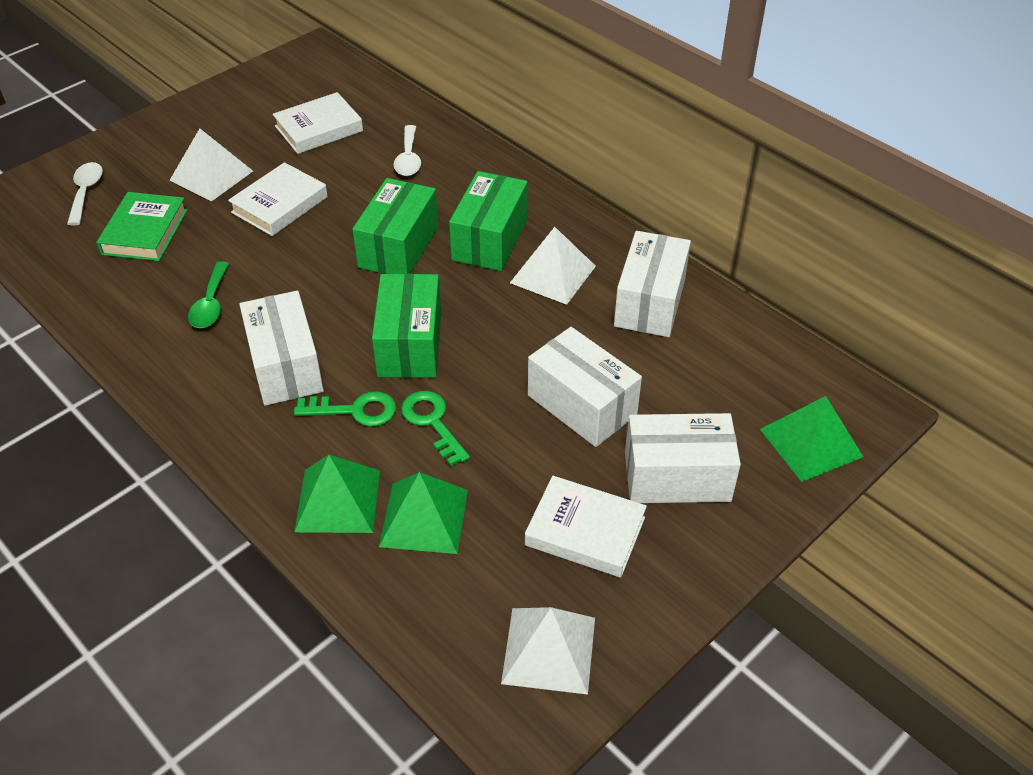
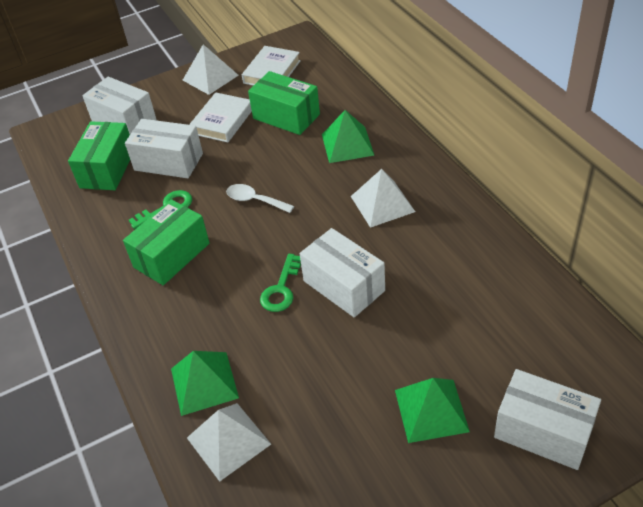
green book: 1 -> 0
green spoon: 1 -> 0
white book: 3 -> 2
white spoon: 2 -> 1

